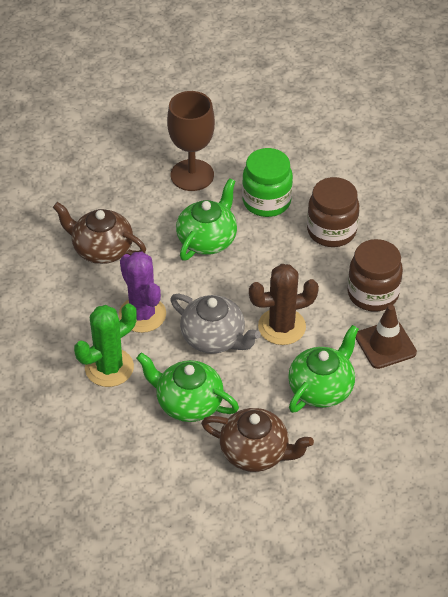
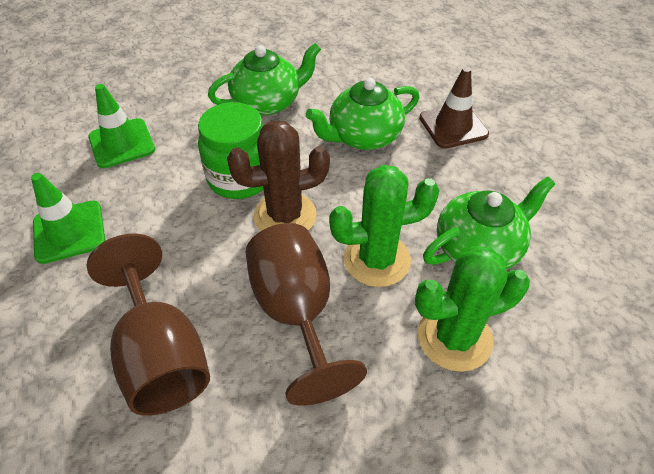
brown goblet: 1 -> 2
brown jar: 2 -> 0
brown teapot: 2 -> 0
green cactus: 1 -> 2
green traffic cone: 0 -> 2
grey teapot: 1 -> 0
purple cactus: 1 -> 0

